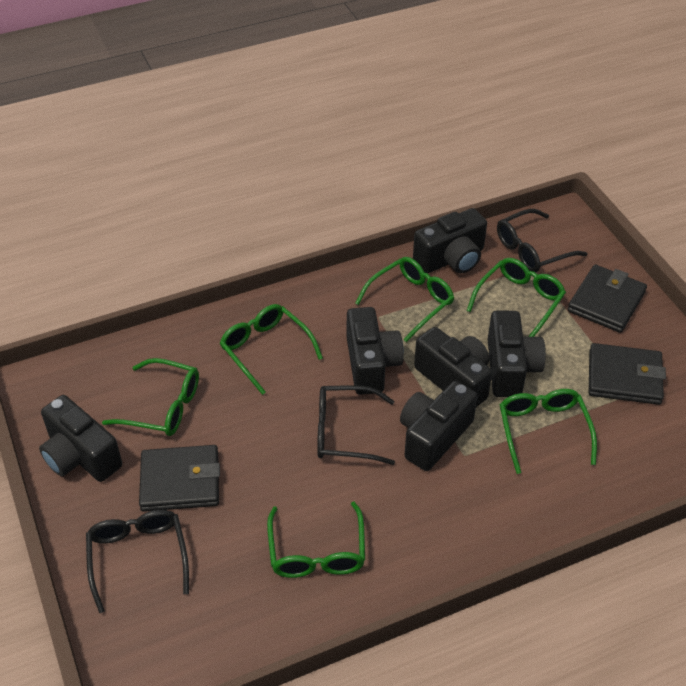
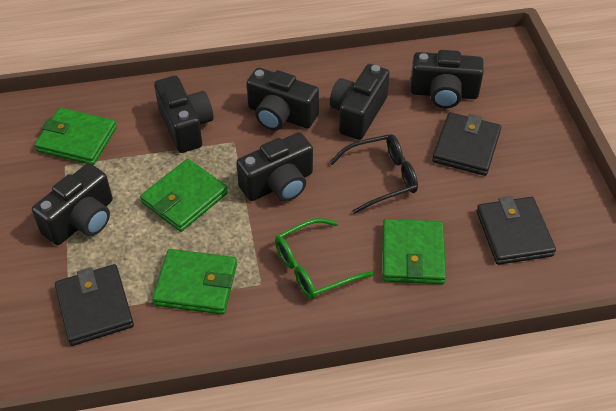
black glasses: 3 -> 1
green glasses: 6 -> 1
green wallet: 0 -> 4

